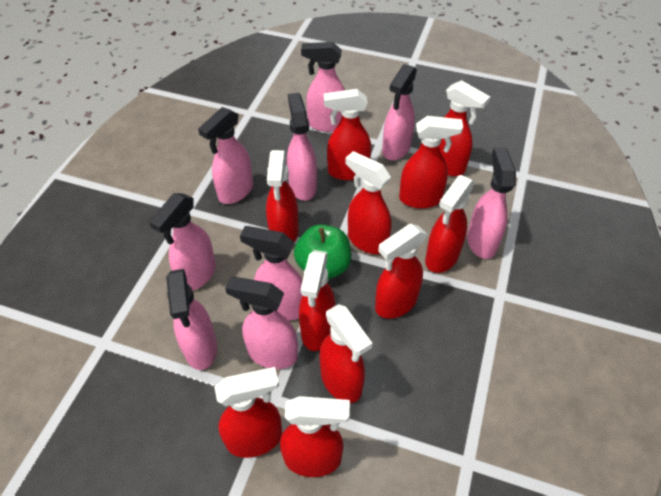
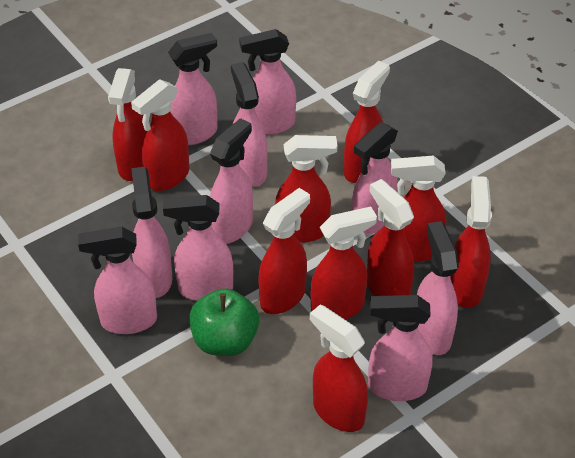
pink spray bottle: 9 -> 10
red spray bottle: 11 -> 10

